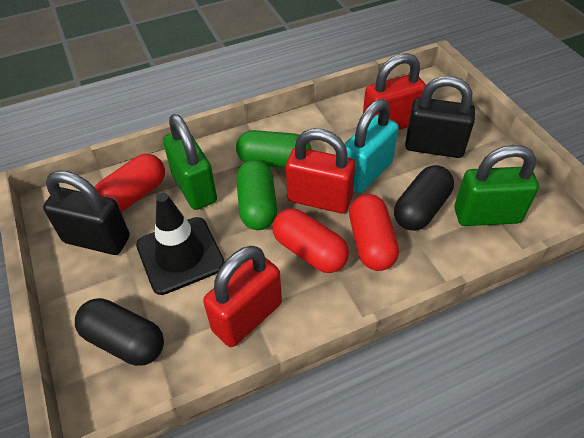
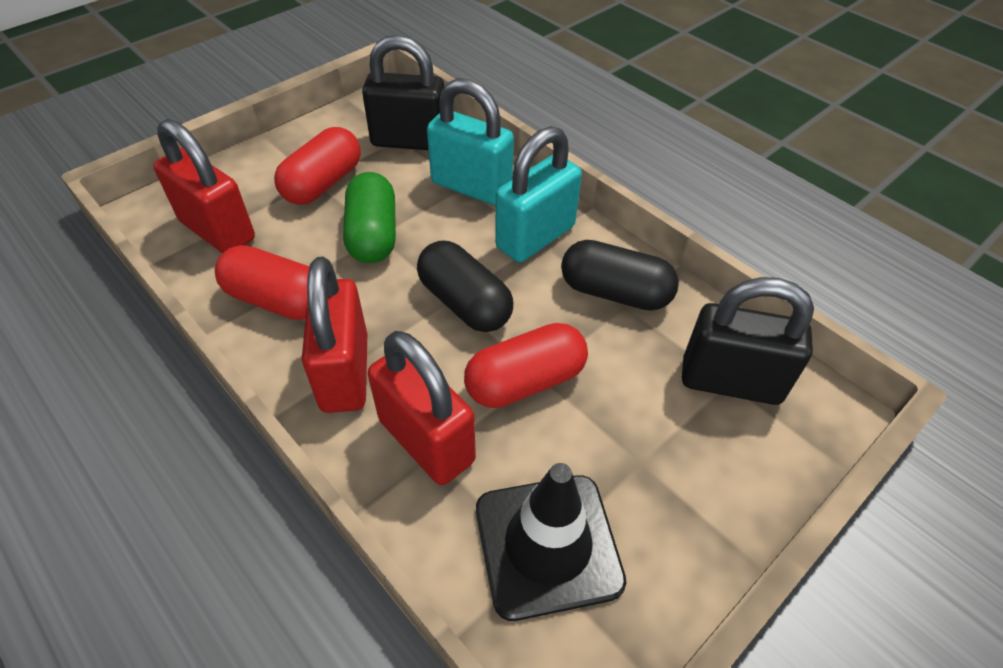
green capsule: 2 -> 1
green padlock: 2 -> 0
turquoise padlock: 1 -> 2

